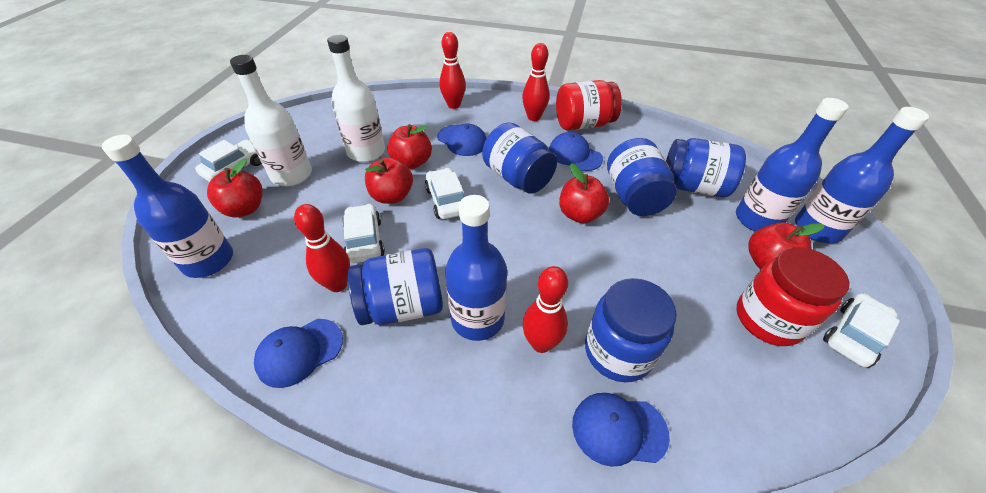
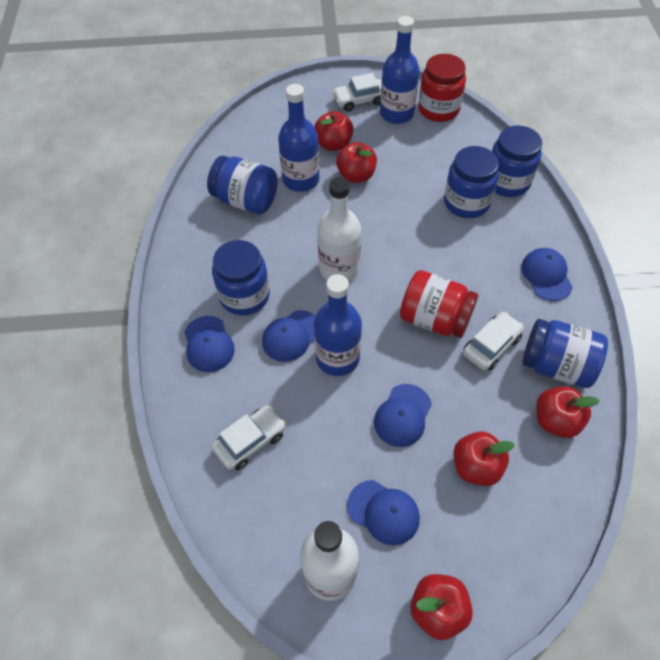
blue bottle: 4 -> 3
blue cap: 4 -> 5
red bowling pin: 4 -> 0
white car: 4 -> 3

